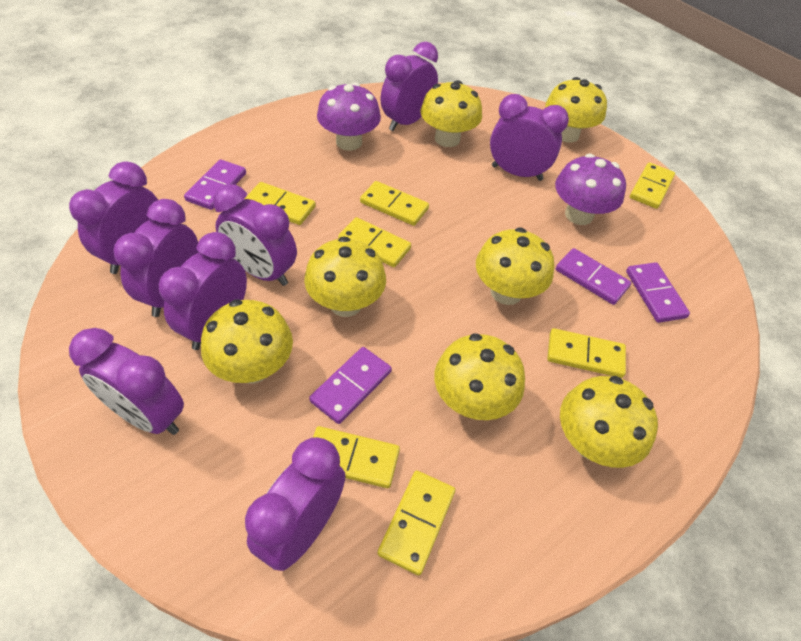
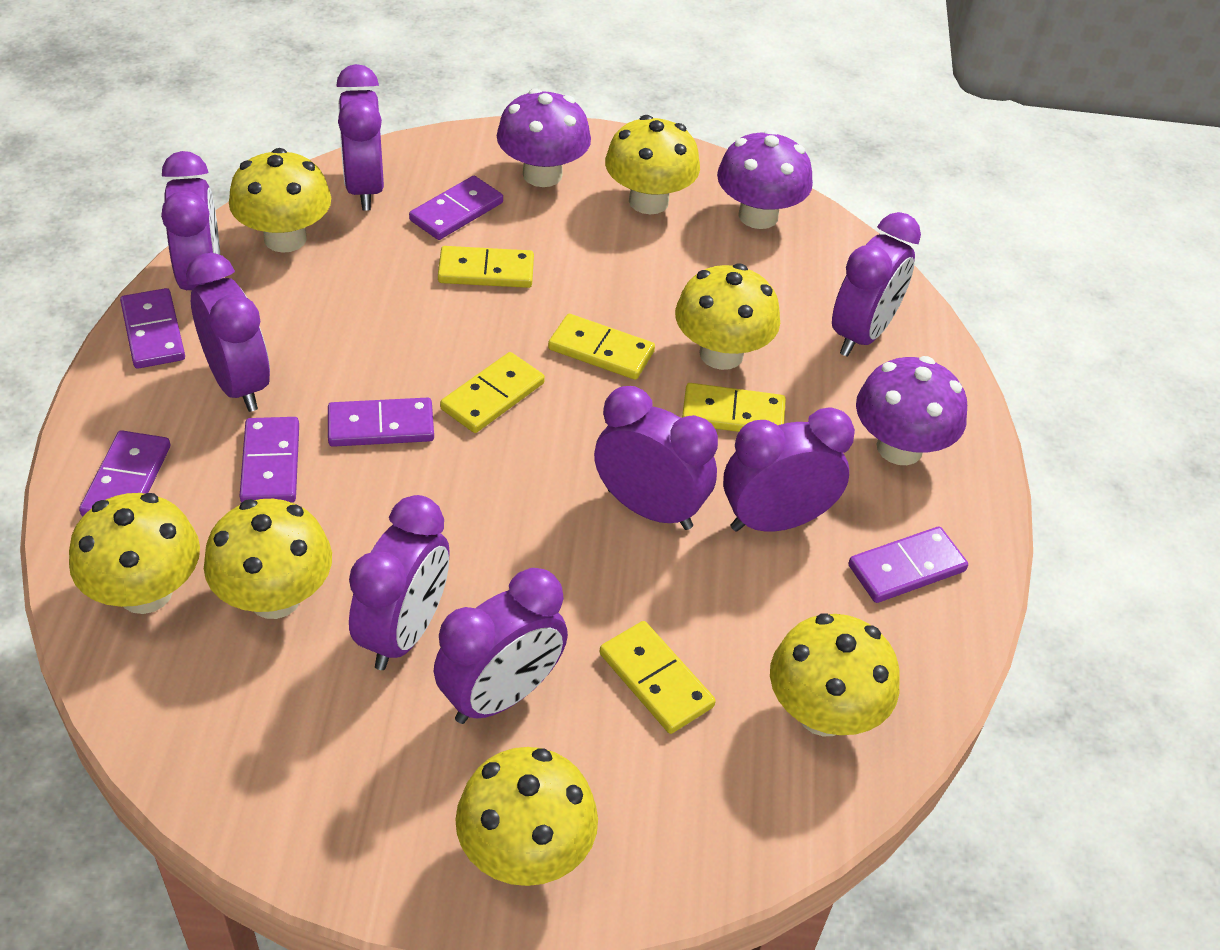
purple domino: 4 -> 6
purple mushroom: 2 -> 3
yellow domino: 7 -> 5

